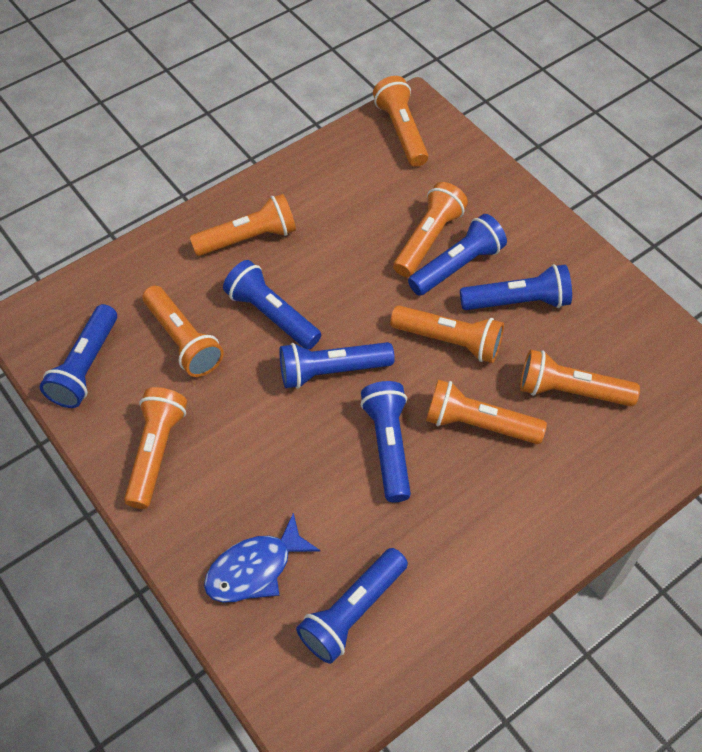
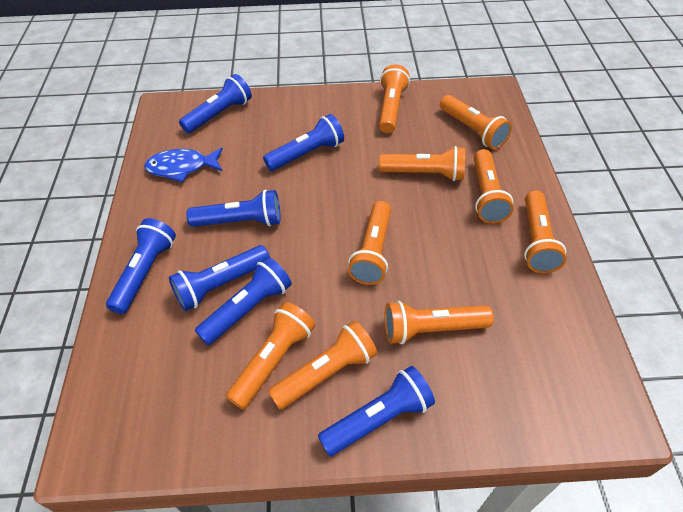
orange flashlight: 8 -> 9

